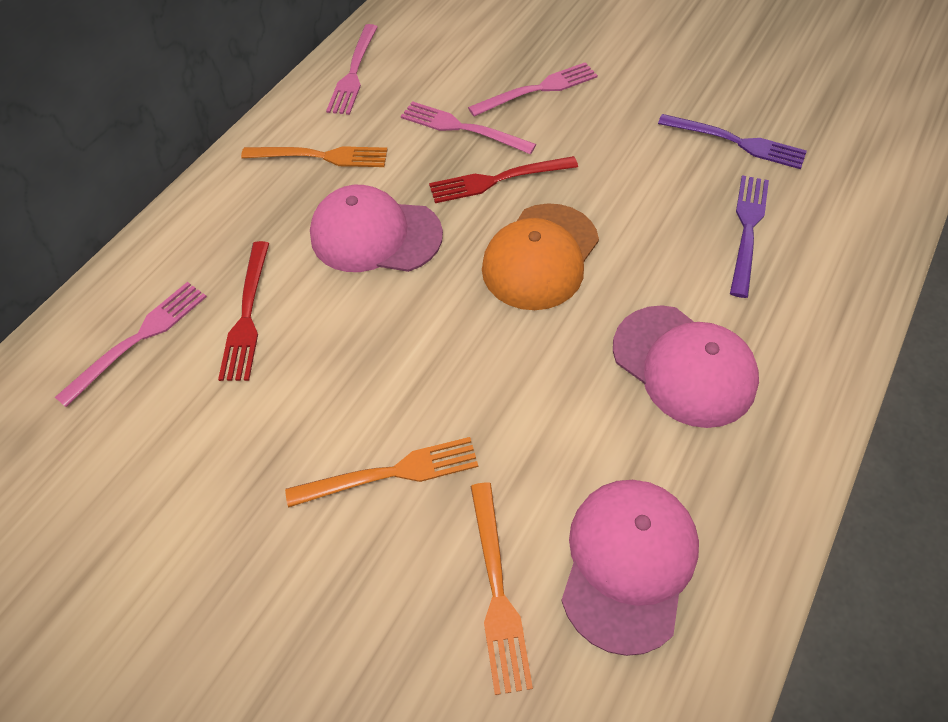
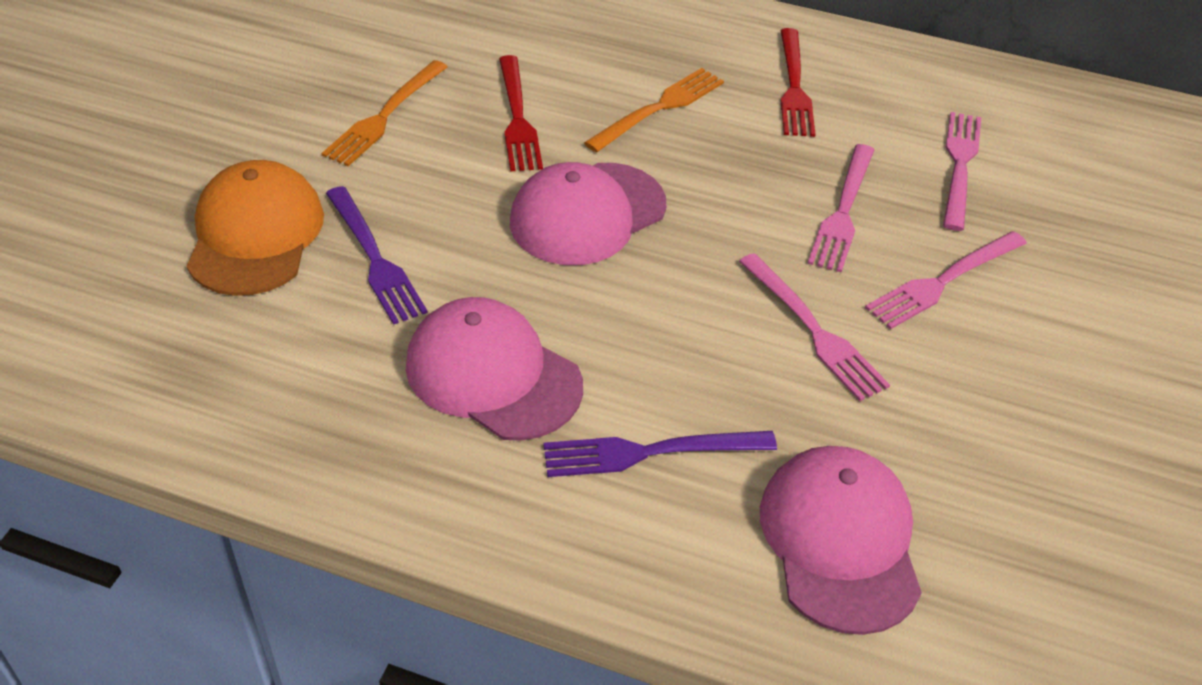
orange fork: 3 -> 2

